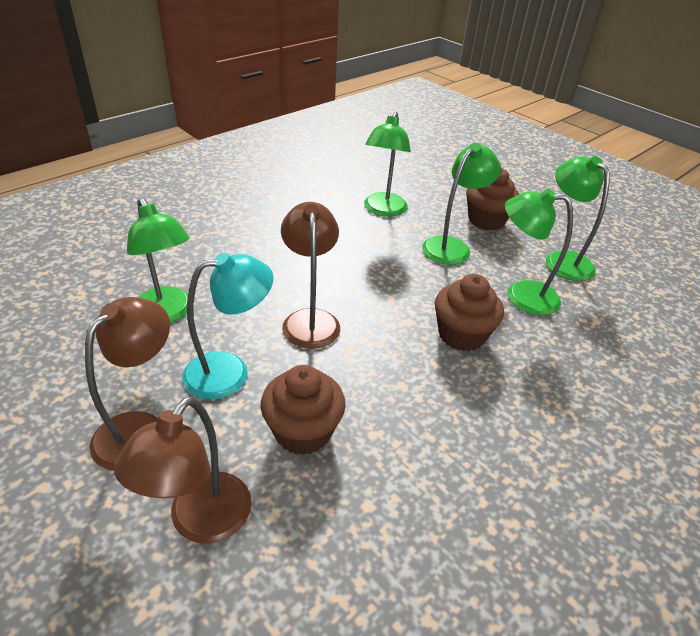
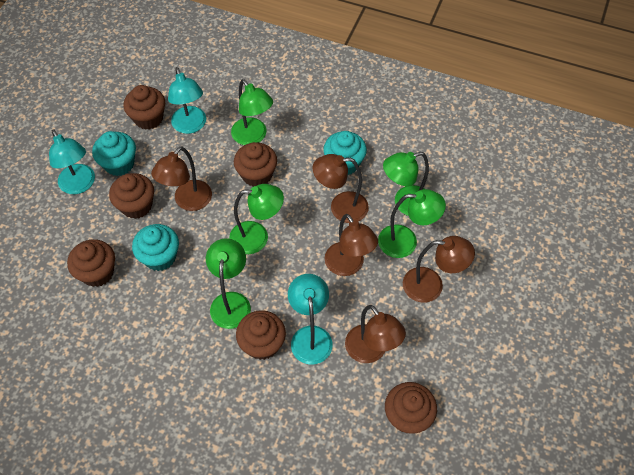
brown cupcake: 3 -> 6
brown lamp: 3 -> 5
turquoise cupcake: 0 -> 3
turquoise lamp: 1 -> 3

